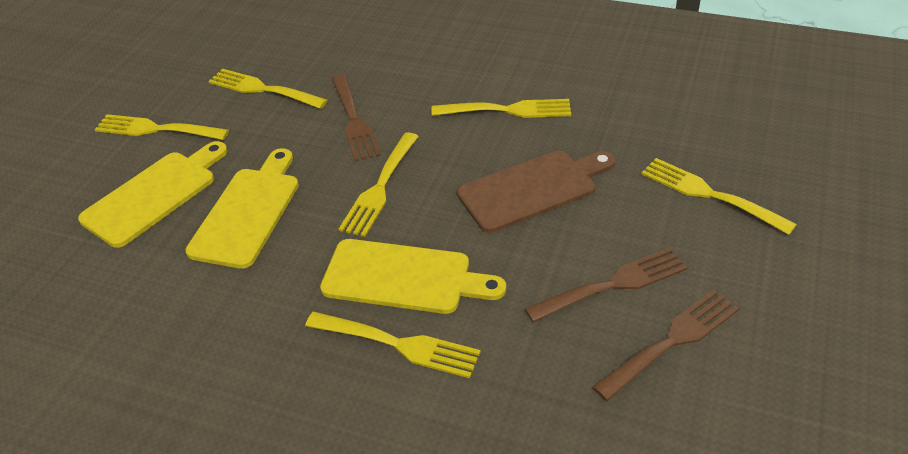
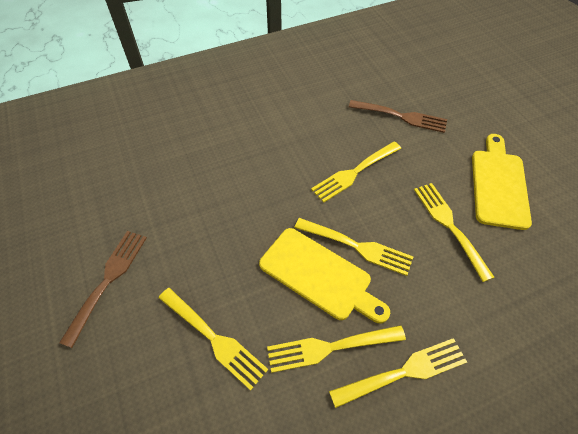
brown cutting board: 1 -> 0
brown fork: 3 -> 2
yellow cutting board: 3 -> 2

